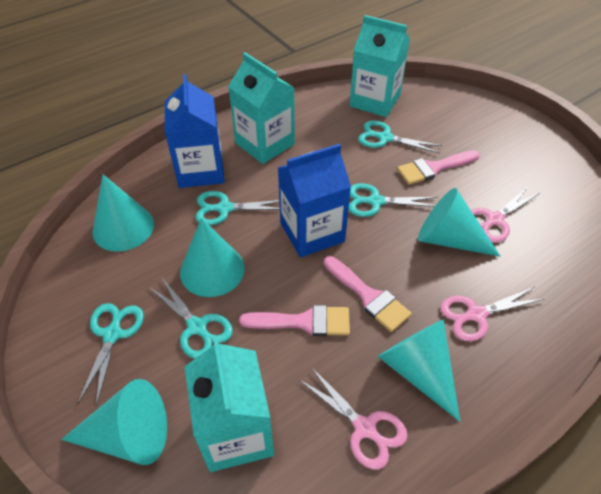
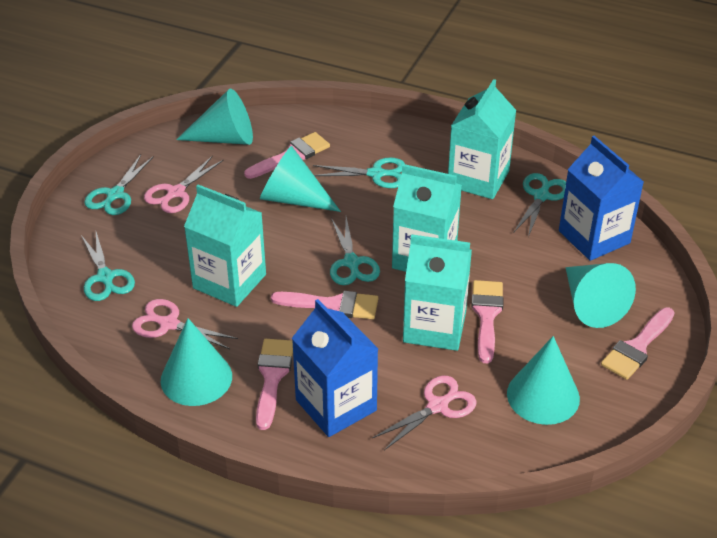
pink brush: 3 -> 5
turquoise carton: 3 -> 4

